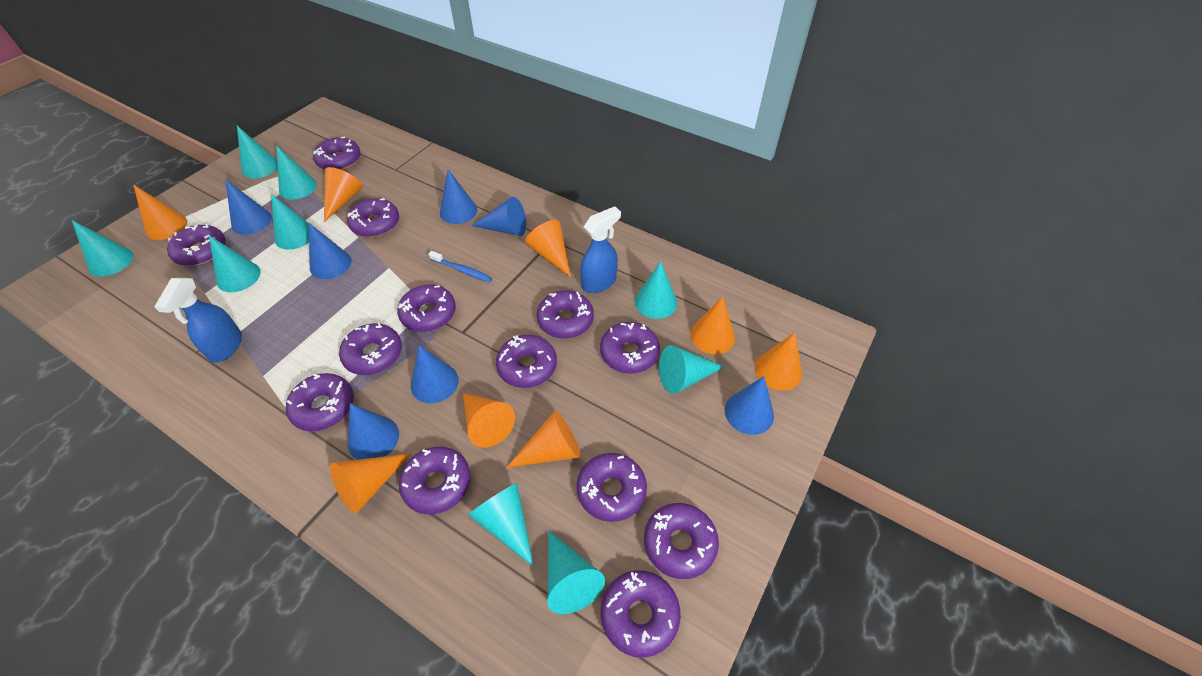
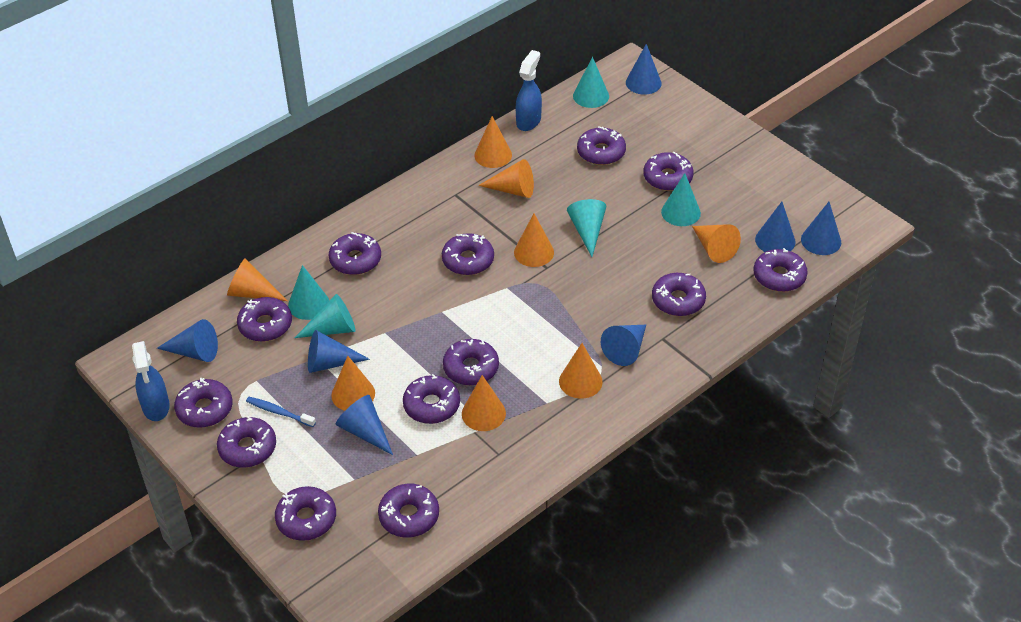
turquoise cone: 9 -> 5

